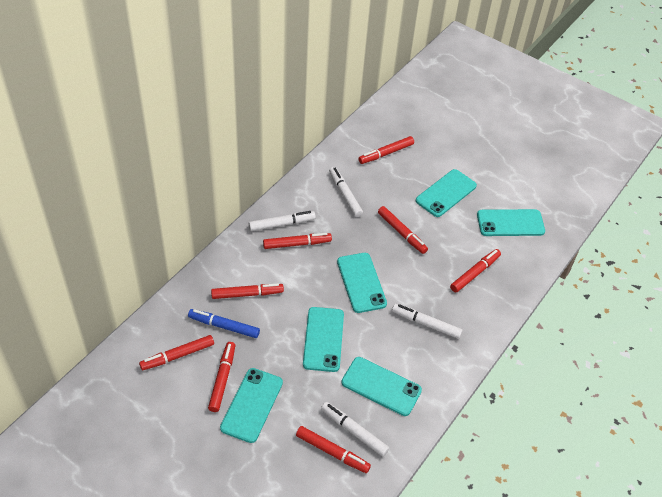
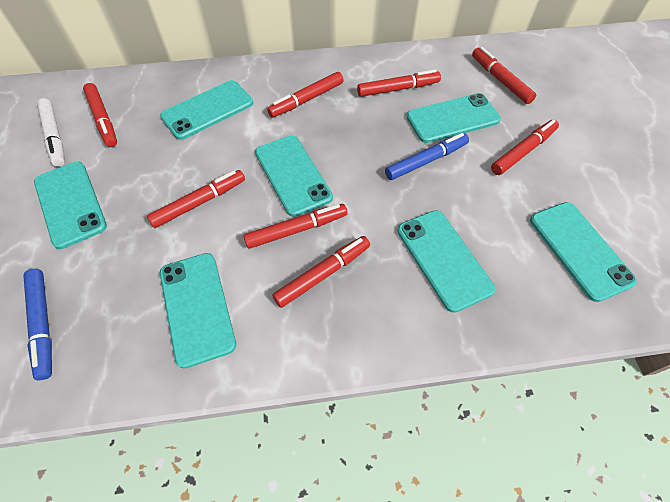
blue marker: 1 -> 2
turquoise phone: 6 -> 7
white marker: 4 -> 1

